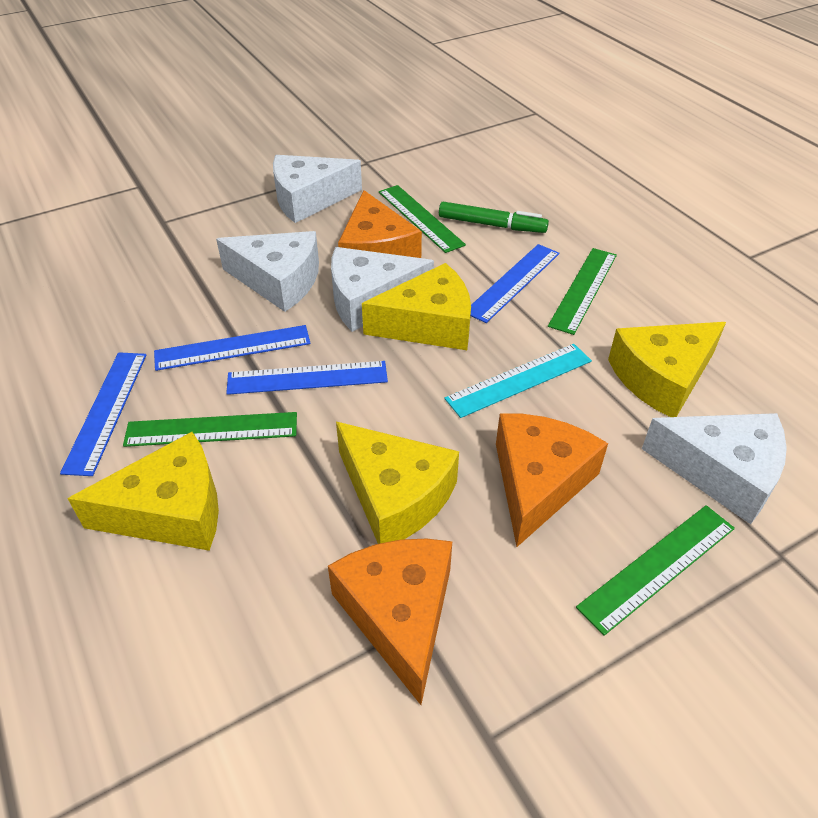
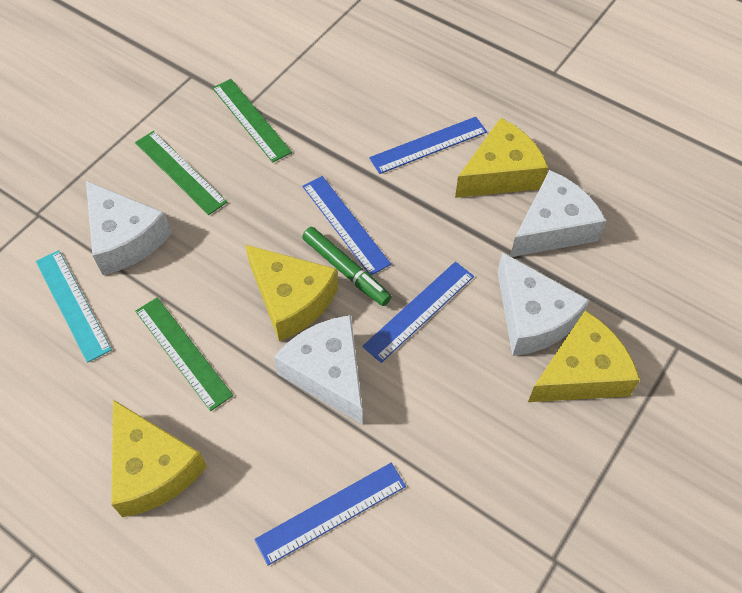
green ruler: 4 -> 3
orange cheese: 3 -> 0

